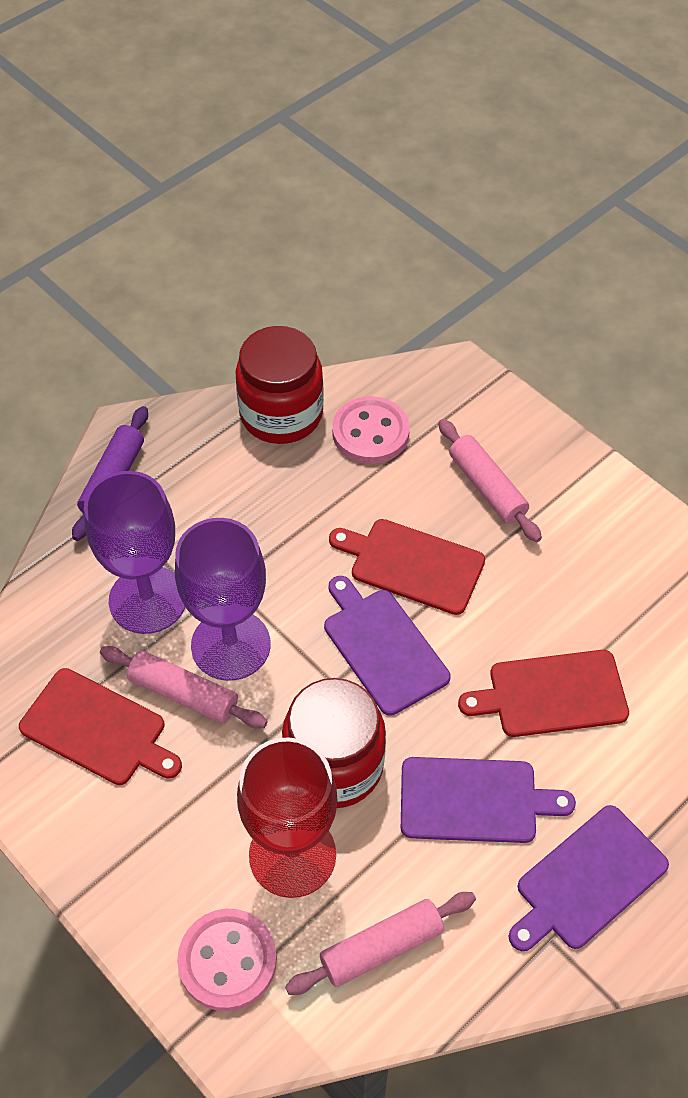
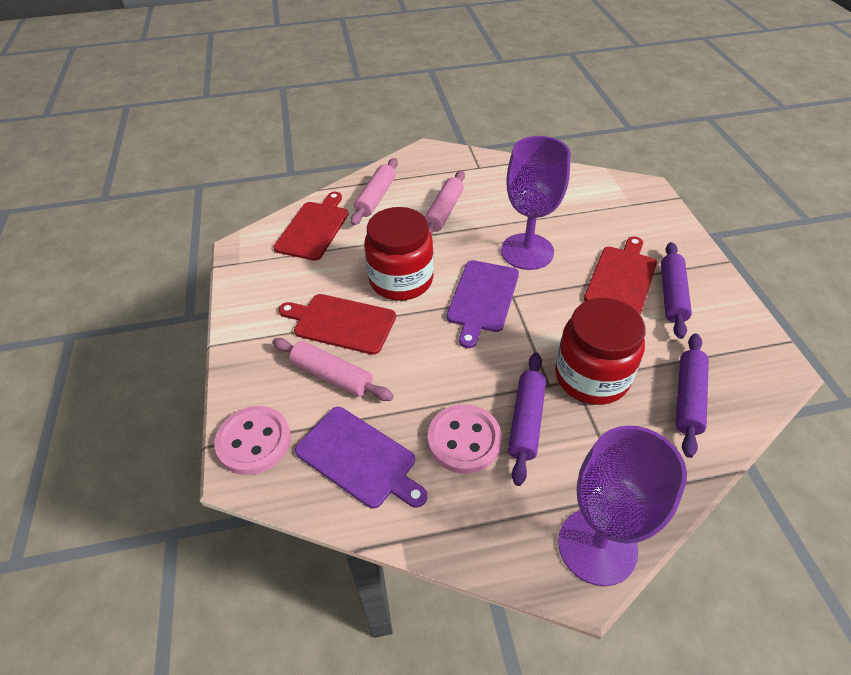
purple cutting board: 3 -> 2
purple rolling pin: 1 -> 3
red goblet: 1 -> 0

